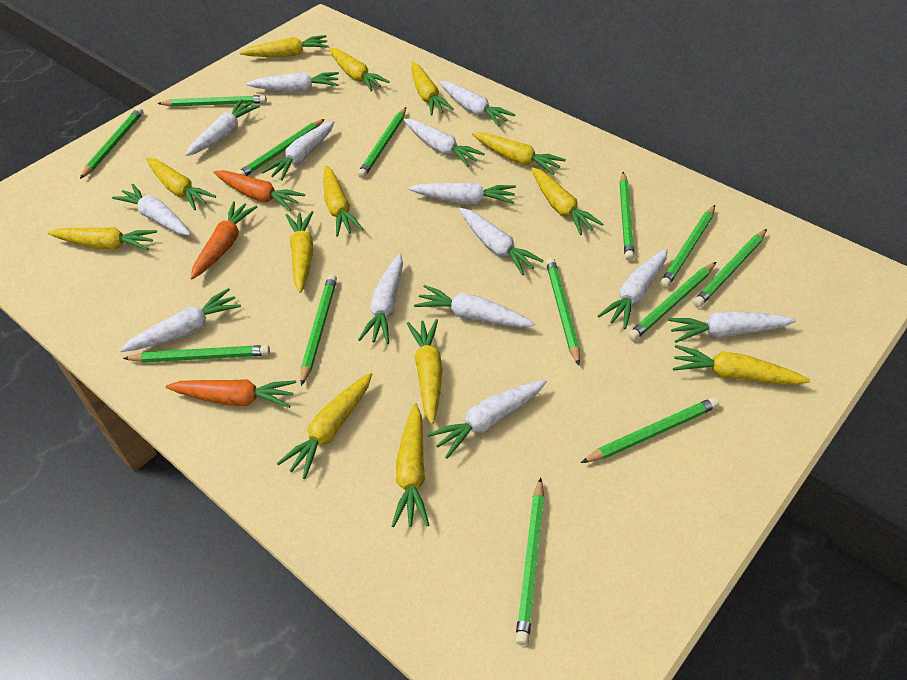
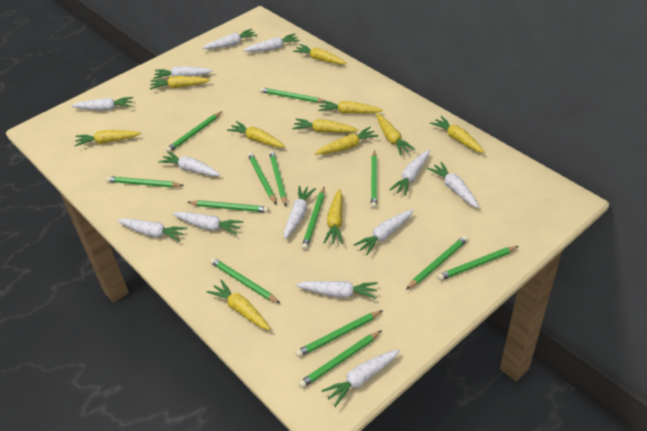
orange carrot: 3 -> 0
white carrot: 14 -> 13
yellow carrot: 13 -> 11

